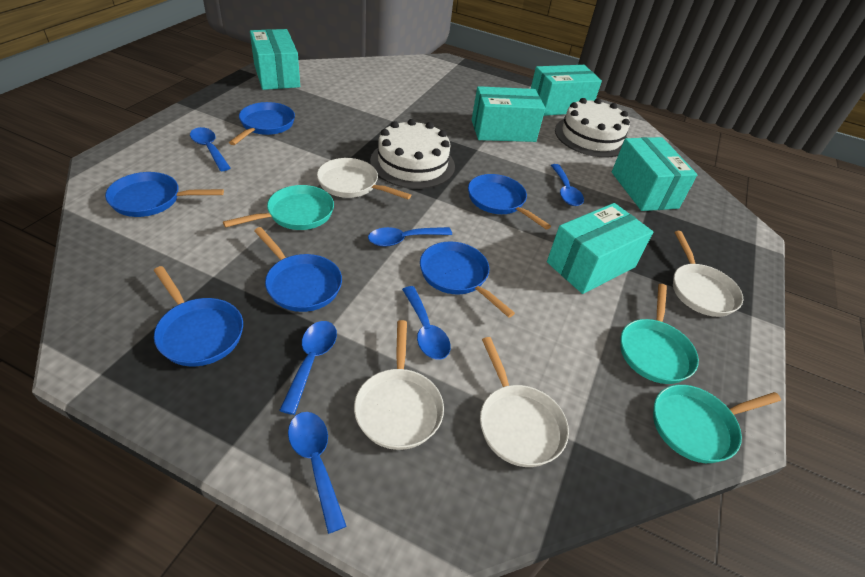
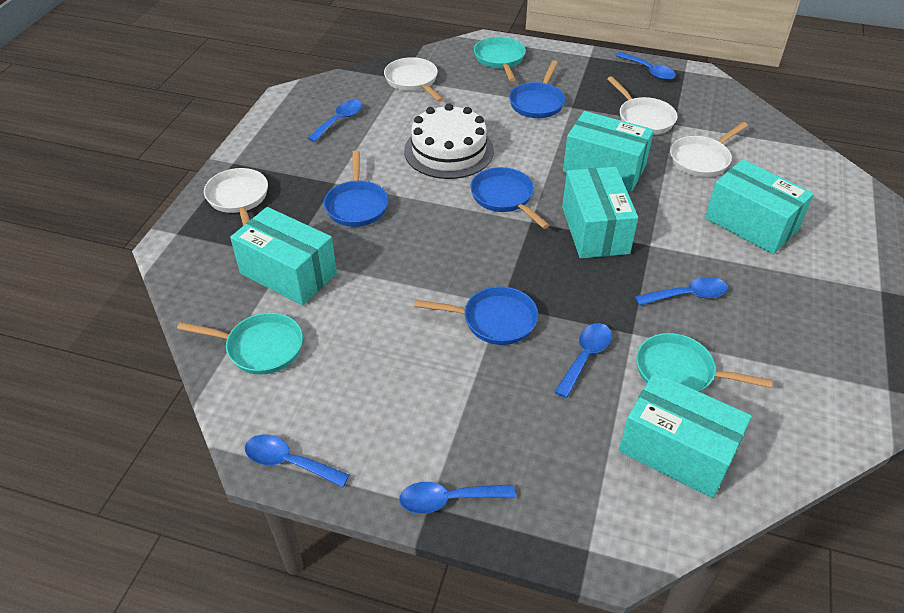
blue pan: 6 -> 4
white cake: 2 -> 1

